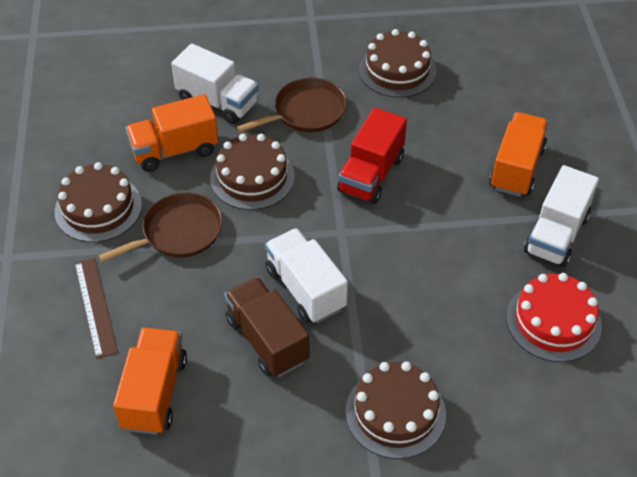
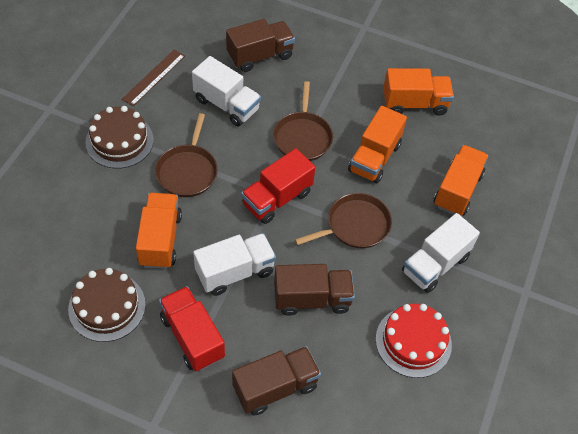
brown cake: 4 -> 2
brown pan: 2 -> 3
brown truck: 1 -> 3
orange truck: 3 -> 4
red truck: 1 -> 2

